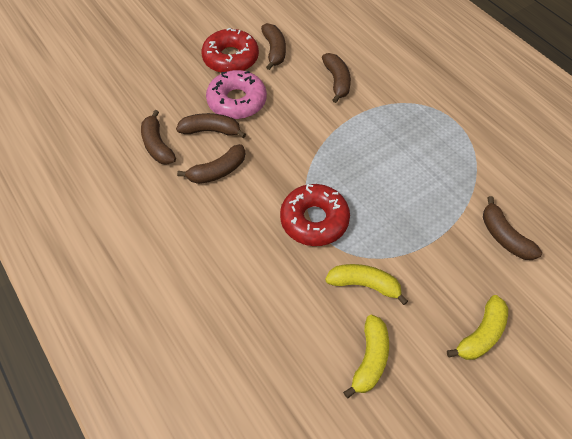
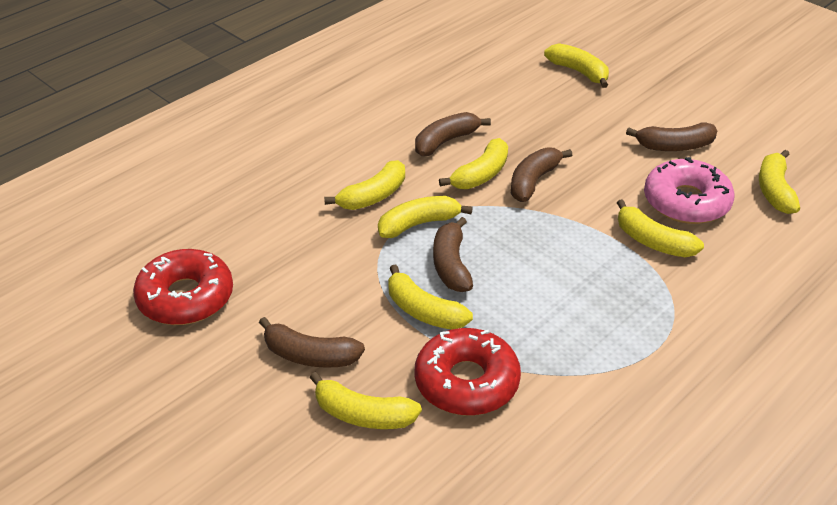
brown banana: 6 -> 5
yellow banana: 3 -> 8

